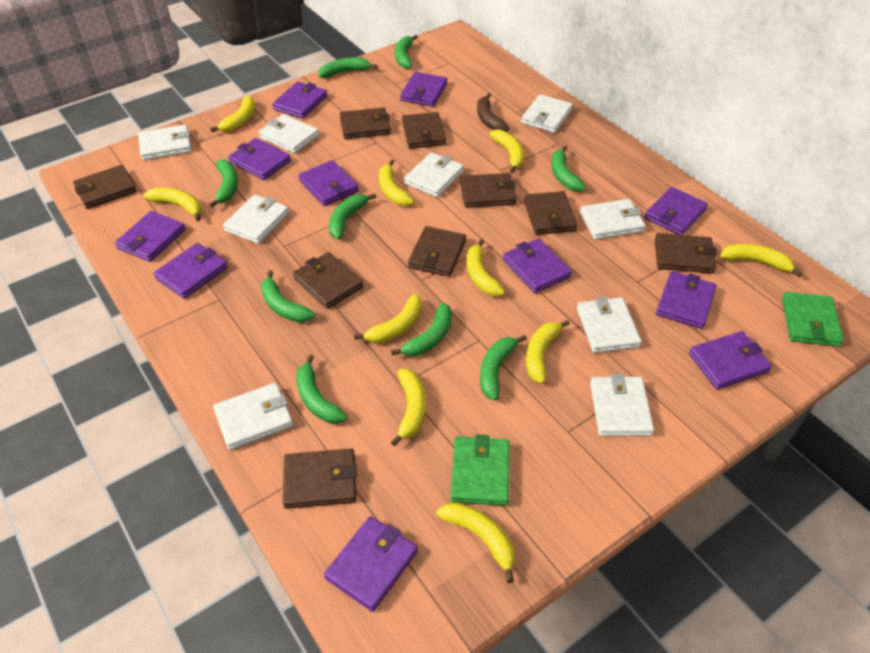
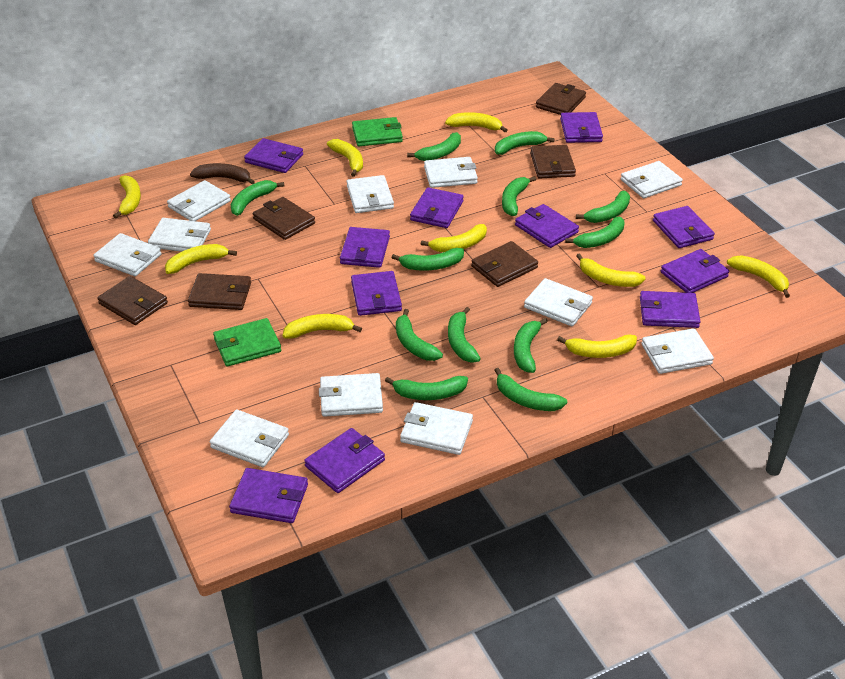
brown wallet: 9 -> 6
green banana: 9 -> 12
white wallet: 9 -> 11
yellow banana: 10 -> 9

